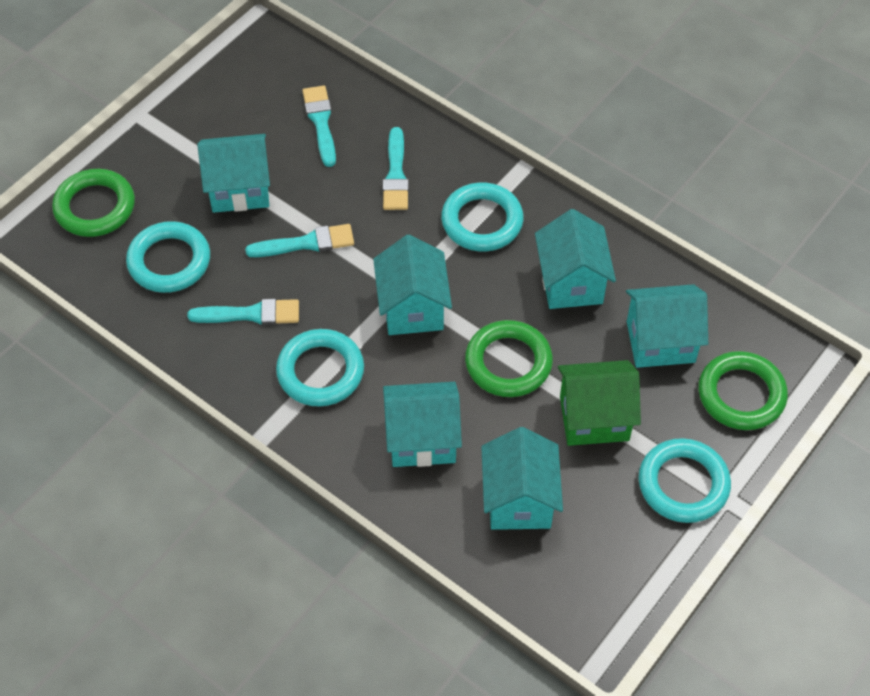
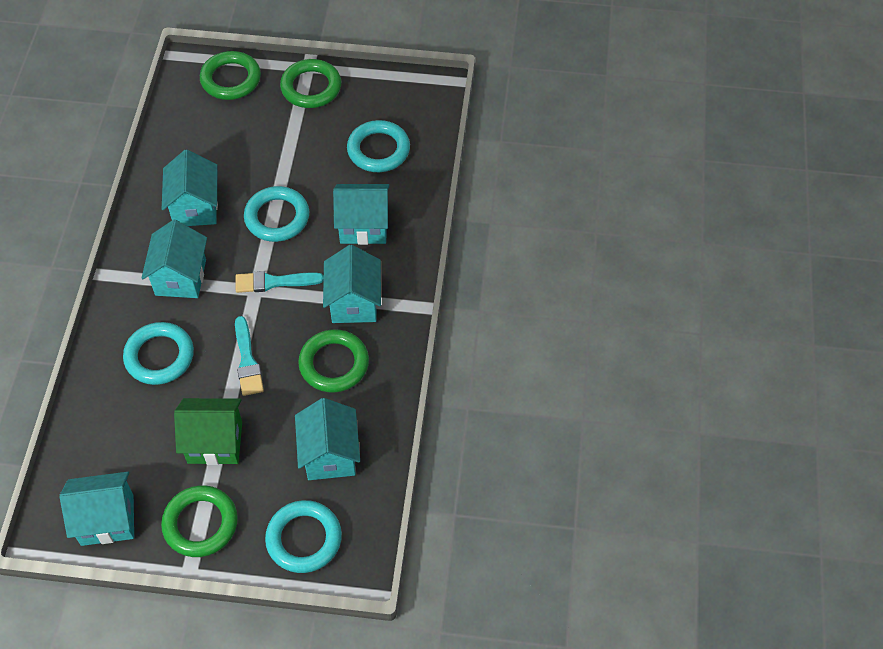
green ring: 3 -> 4
turquoise brush: 4 -> 2

